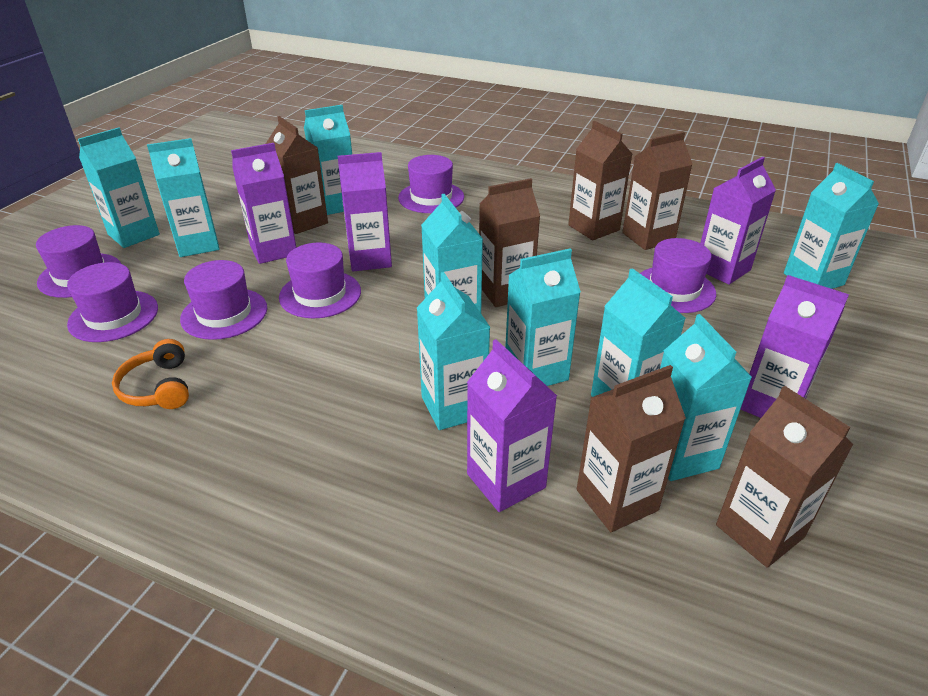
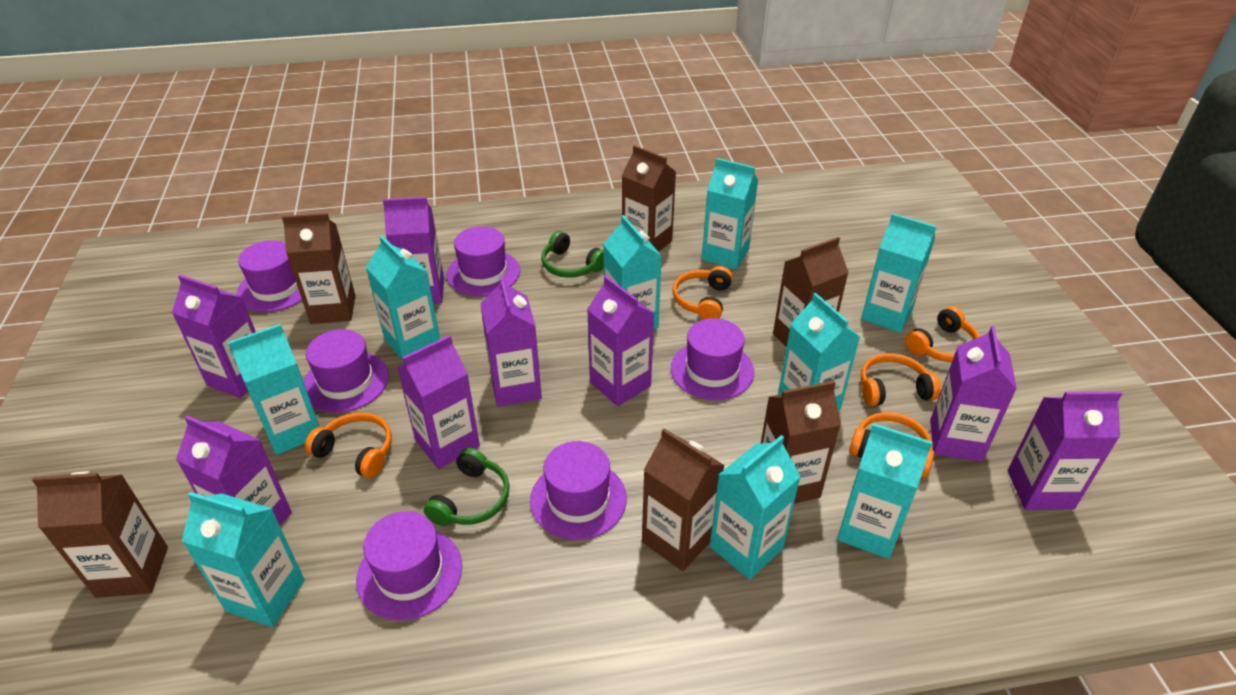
green headphones: 0 -> 2
orange headphones: 1 -> 5
purple carton: 5 -> 8

